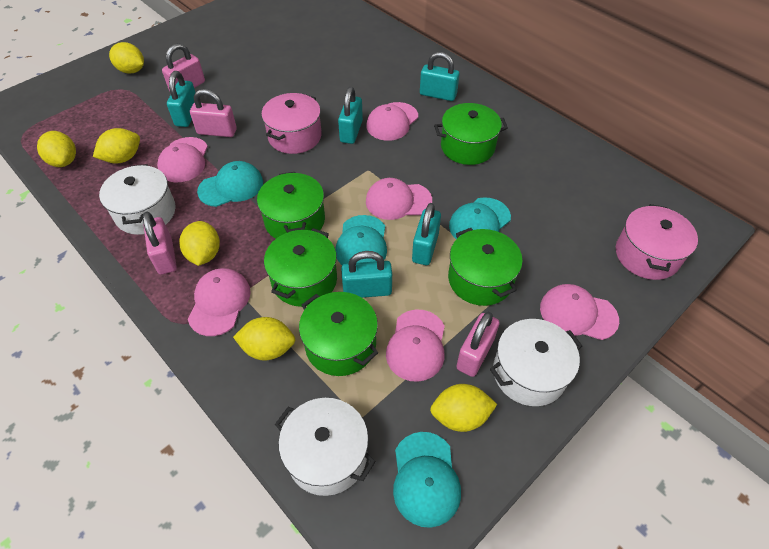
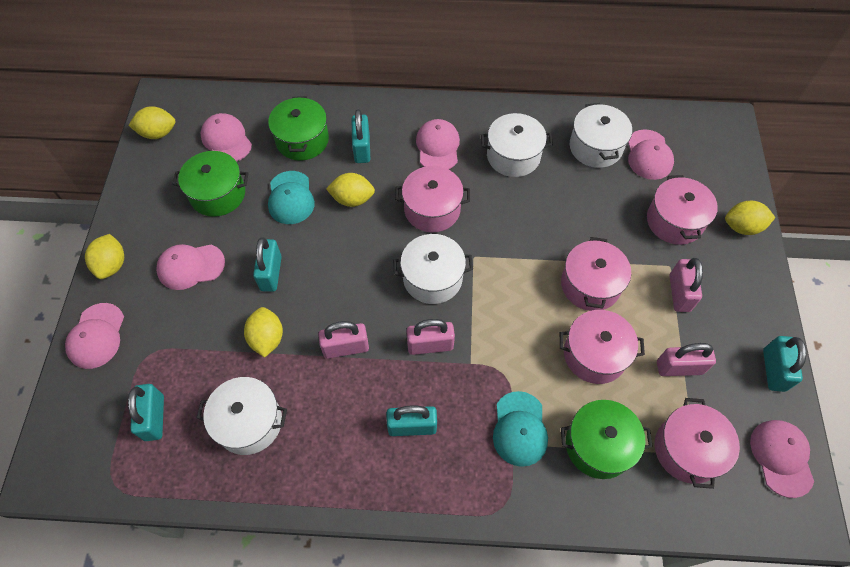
green pot: 5 -> 3
pink pot: 2 -> 5
turquoise cap: 4 -> 2
white pot: 3 -> 4
yellow lemon: 6 -> 5

